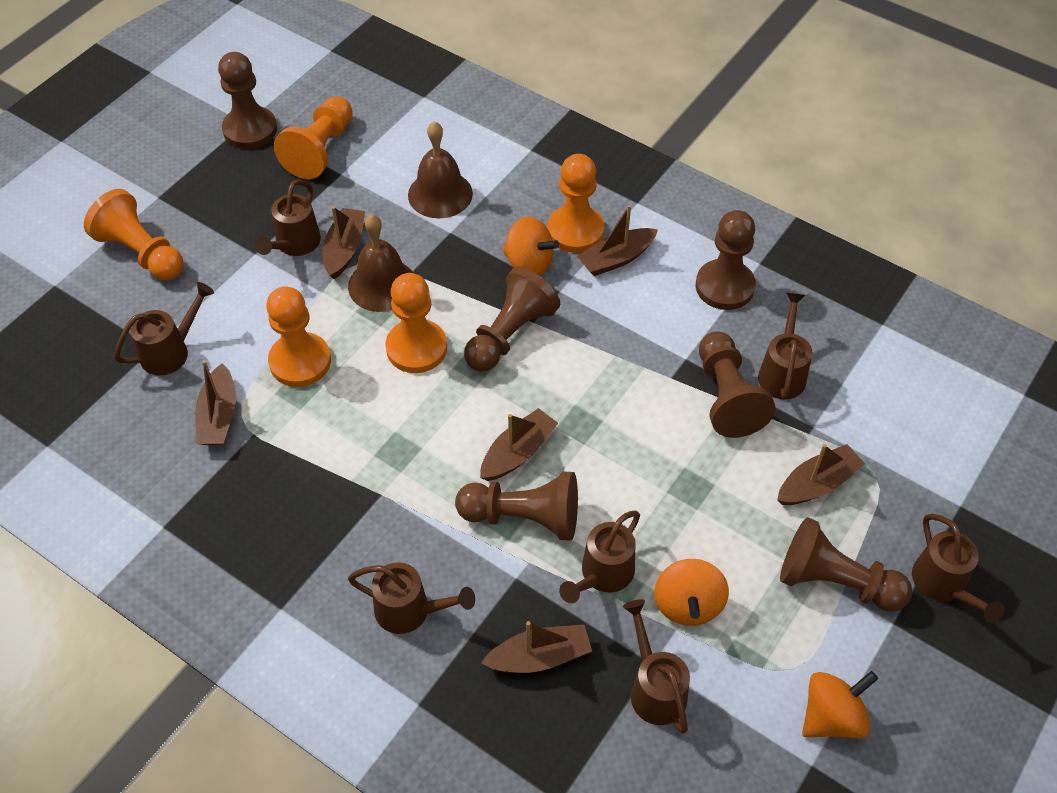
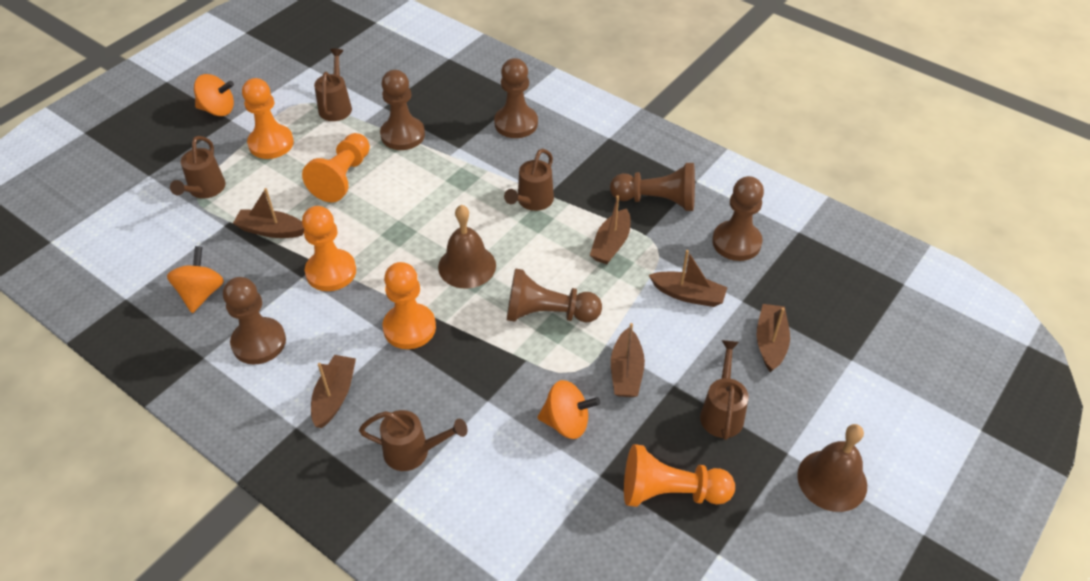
brown watering can: 7 -> 5

